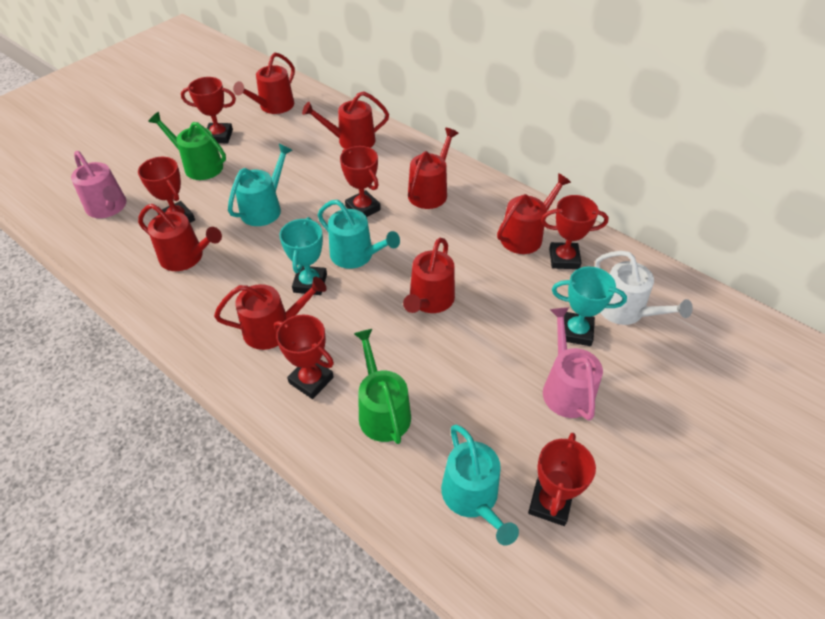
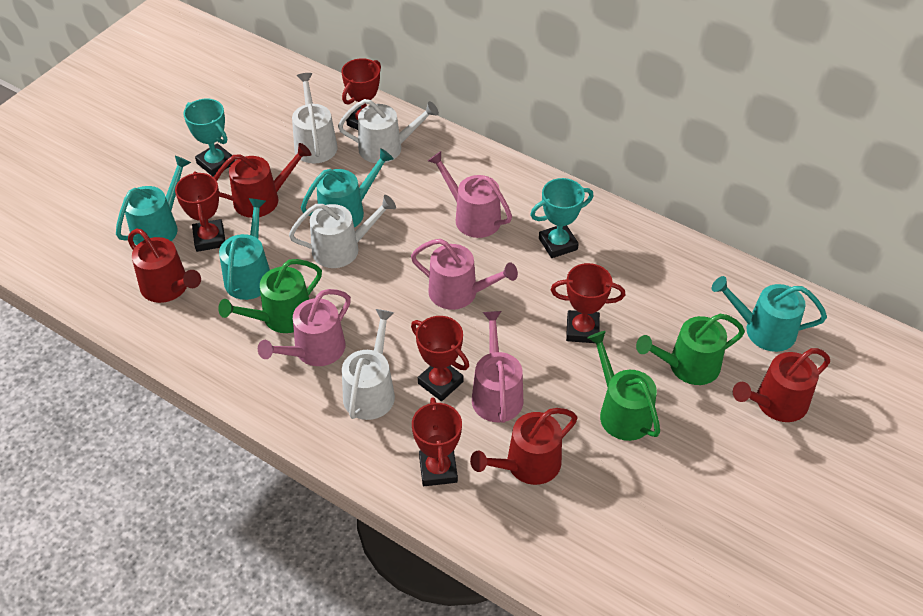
green watering can: 2 -> 3
pink watering can: 2 -> 4
red trophy: 6 -> 5
red watering can: 7 -> 4
turquoise watering can: 3 -> 4
white watering can: 1 -> 4

